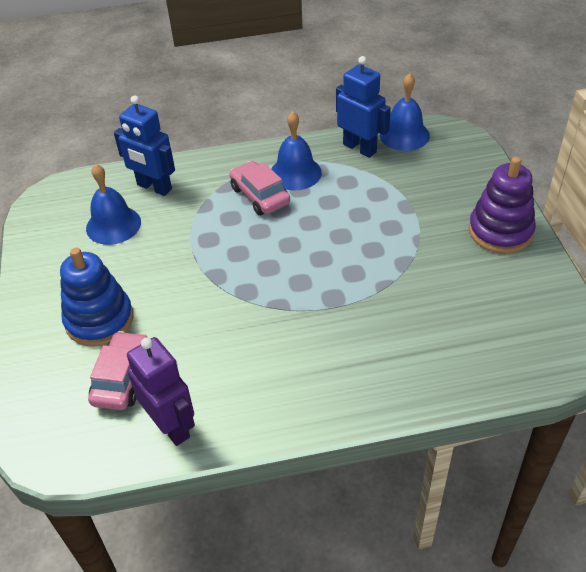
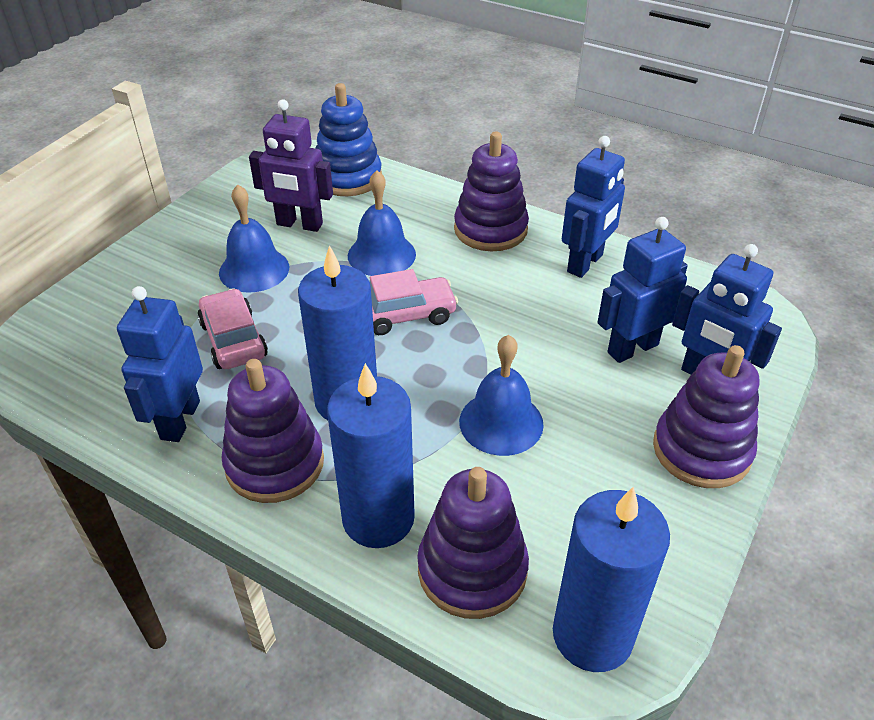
blue candle: 0 -> 3
blue robot: 2 -> 4
purple stacking toy: 1 -> 4

